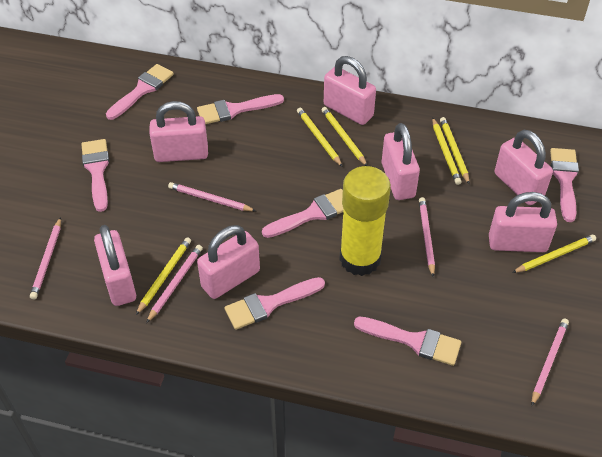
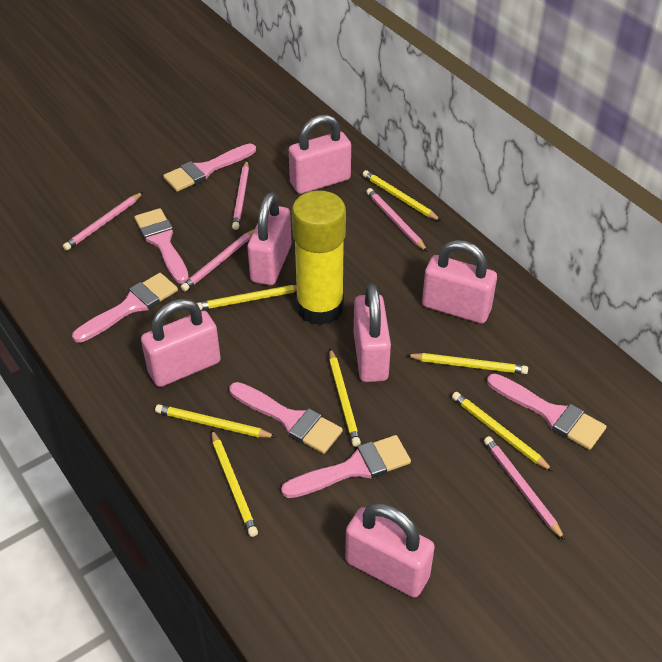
pink brush: 7 -> 6
pink padlock: 7 -> 6
yellow pencil: 6 -> 7

